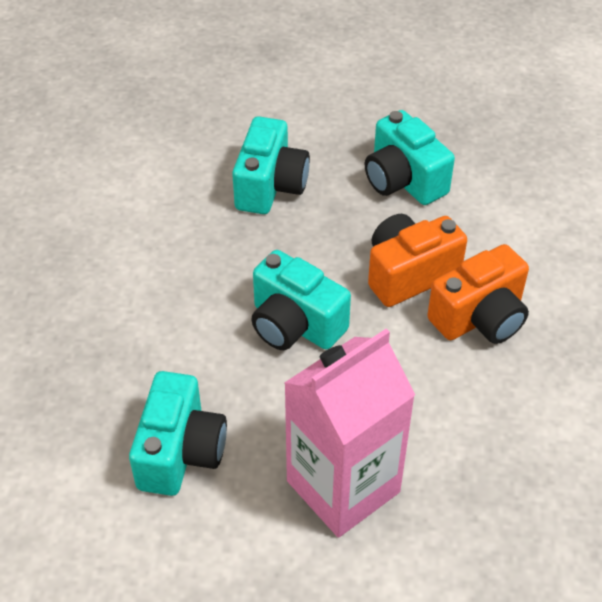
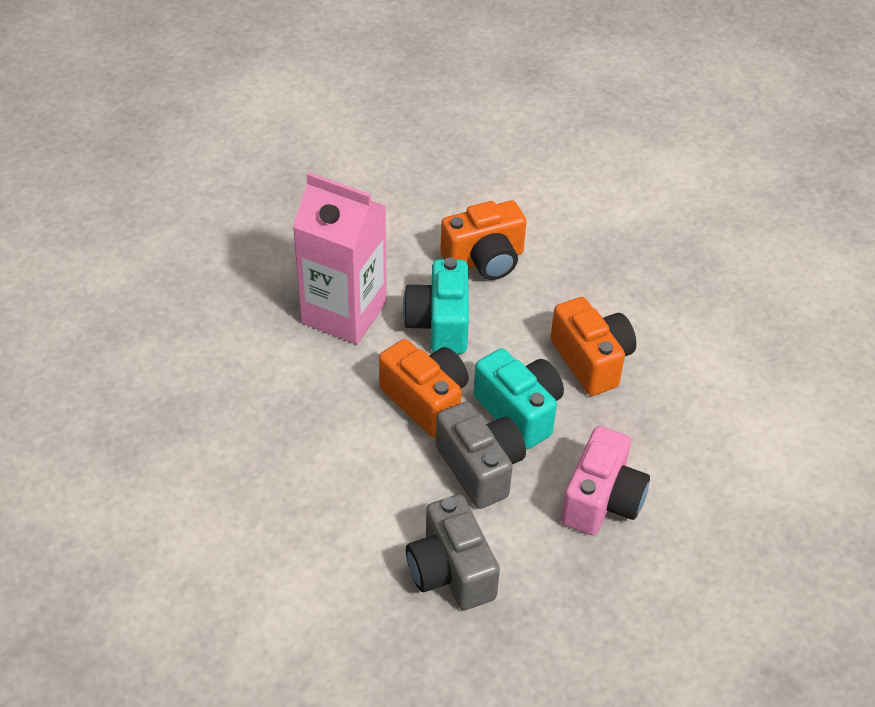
grey camera: 0 -> 2
orange camera: 2 -> 3
pink camera: 0 -> 1
turquoise camera: 4 -> 2

